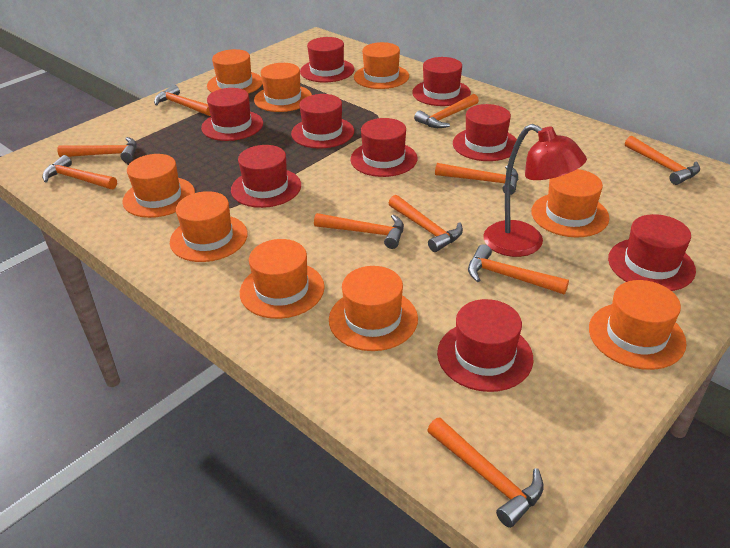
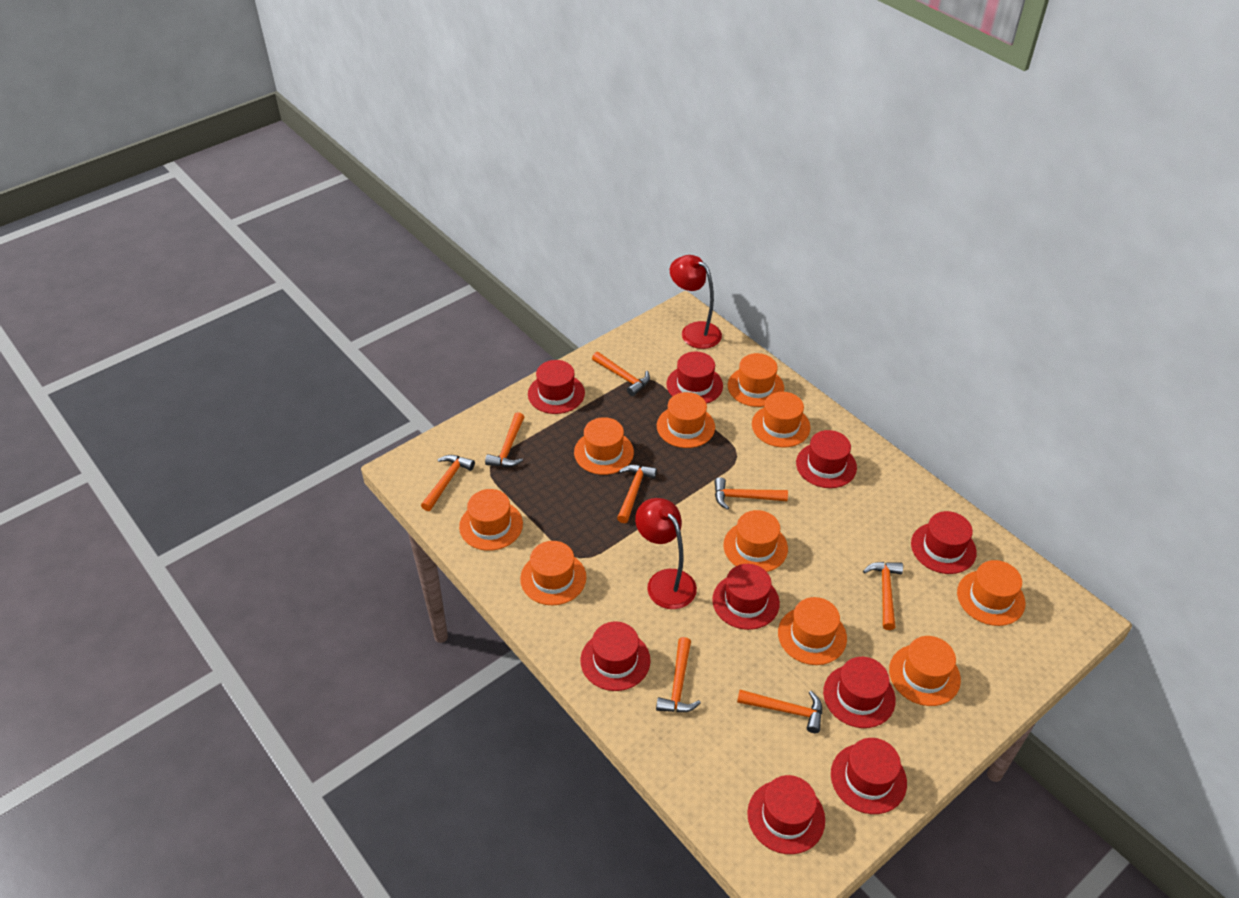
orange hammer: 10 -> 8
orange hat: 9 -> 10
red lamp: 1 -> 2

